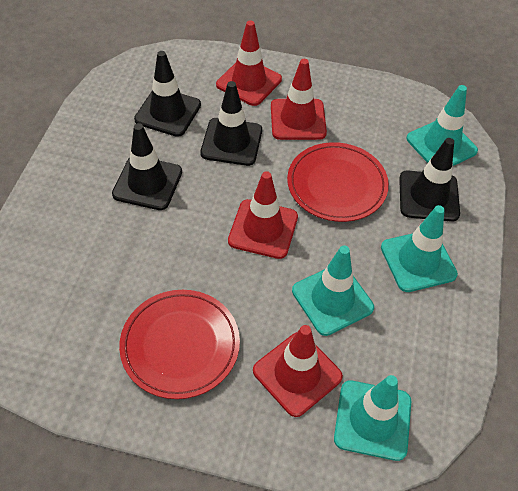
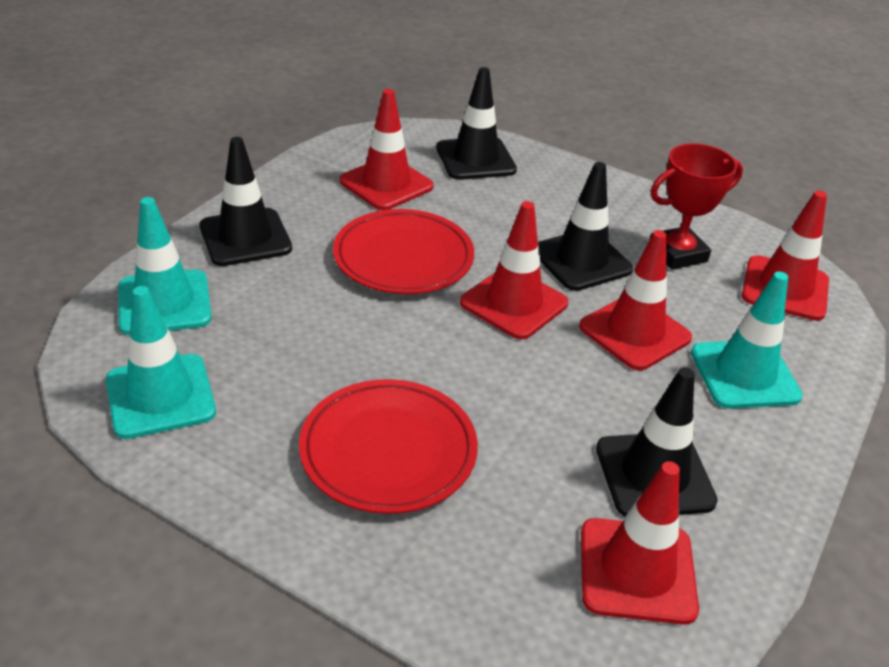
red traffic cone: 4 -> 5
red trophy: 0 -> 1
turquoise traffic cone: 4 -> 3

